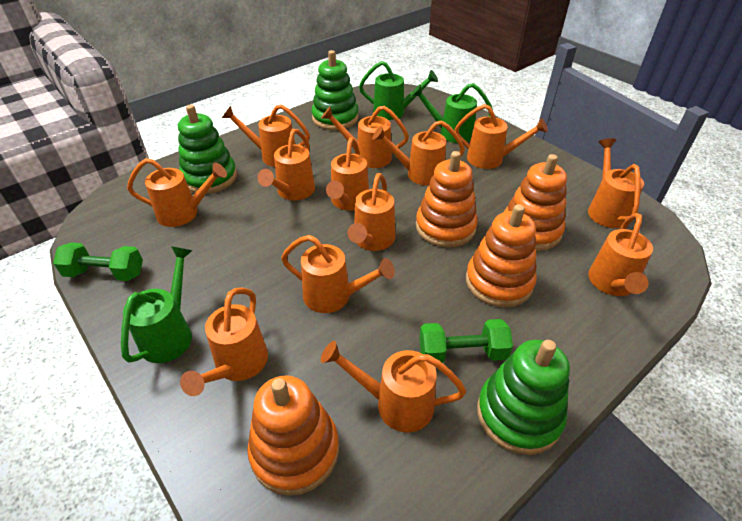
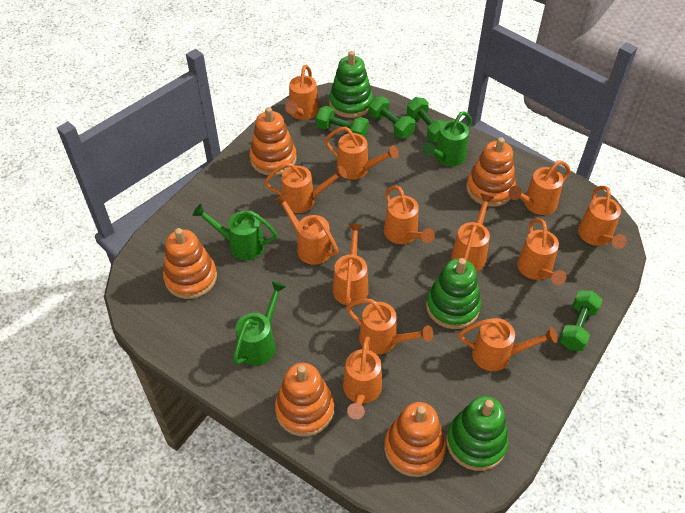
green dumbbell: 2 -> 4
orange stacking toy: 4 -> 5

